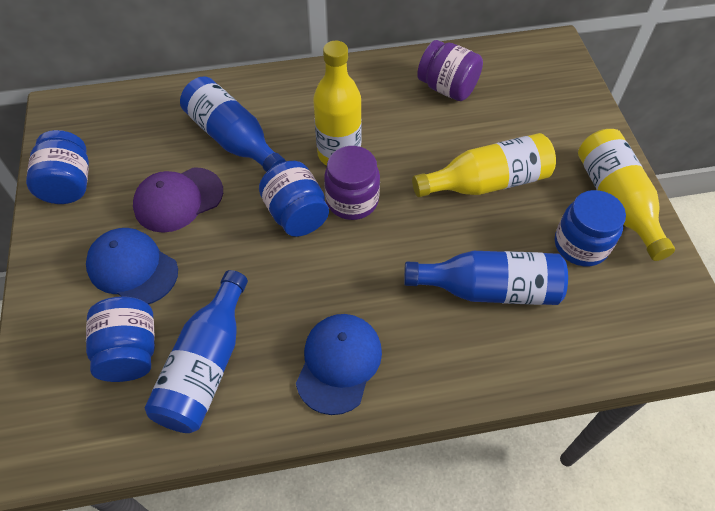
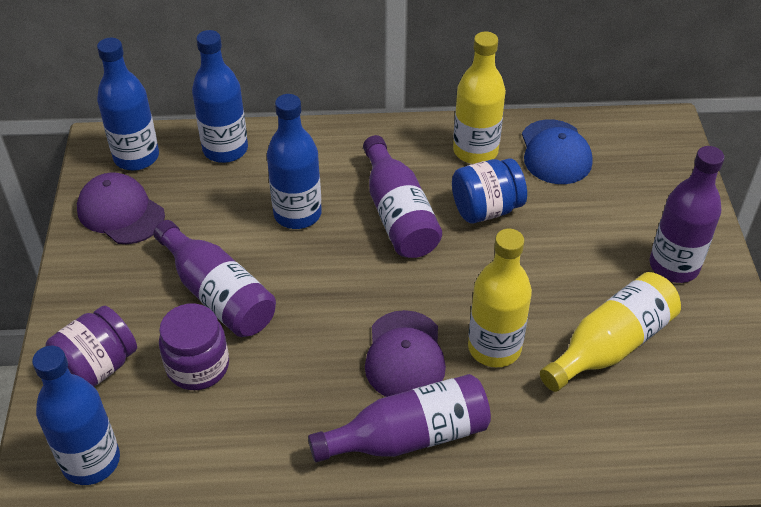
blue bottle: 3 -> 4
blue cap: 2 -> 1
blue jar: 4 -> 1
purple bottle: 0 -> 4
purple cap: 1 -> 2

